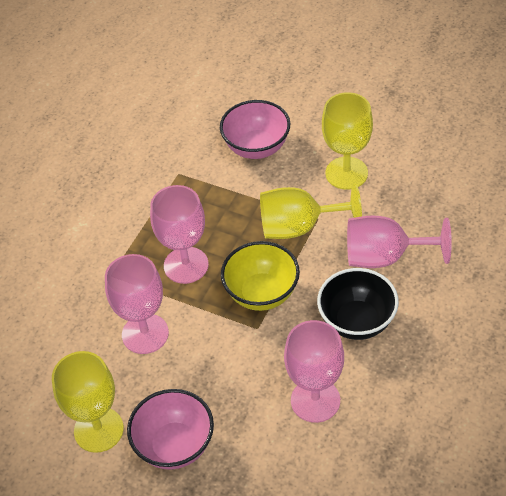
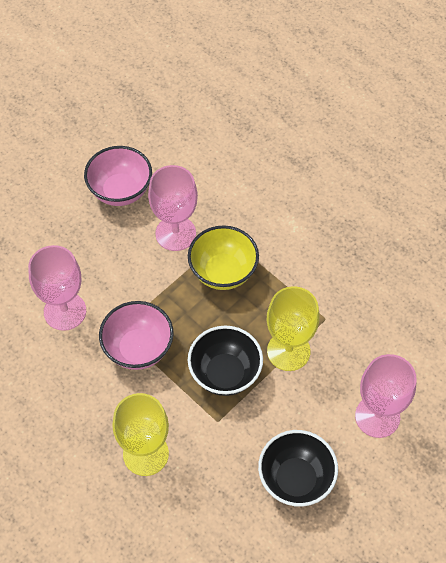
black bowl: 1 -> 2
pink goblet: 4 -> 3
yellow goblet: 3 -> 2

